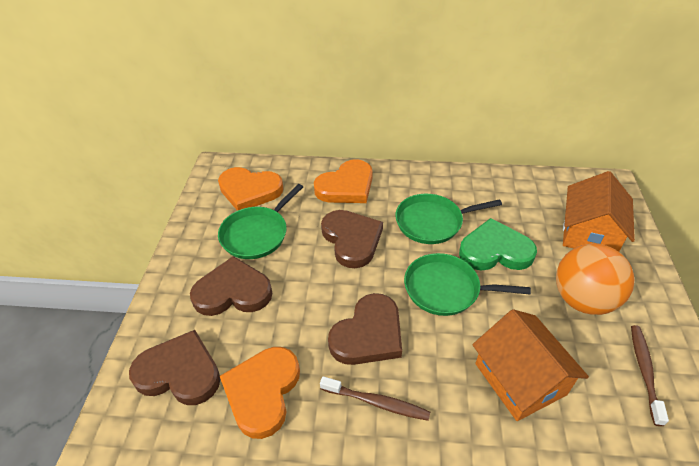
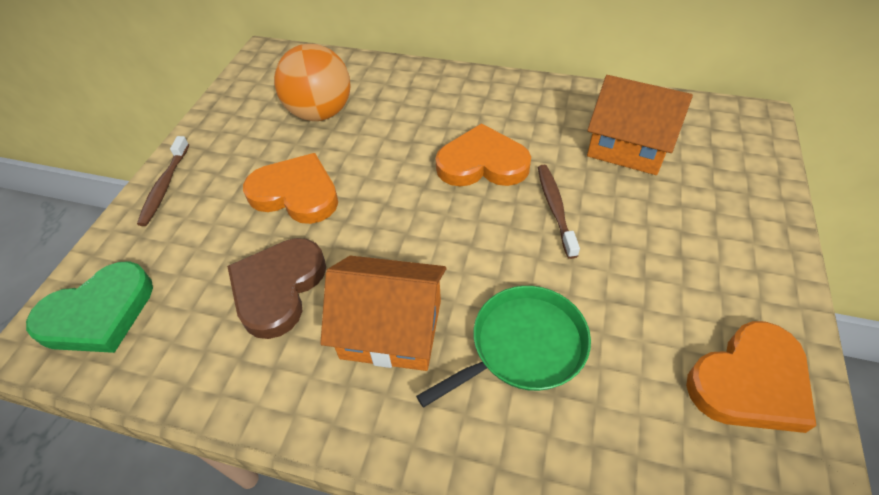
brown heart: 4 -> 1
green pan: 3 -> 1

